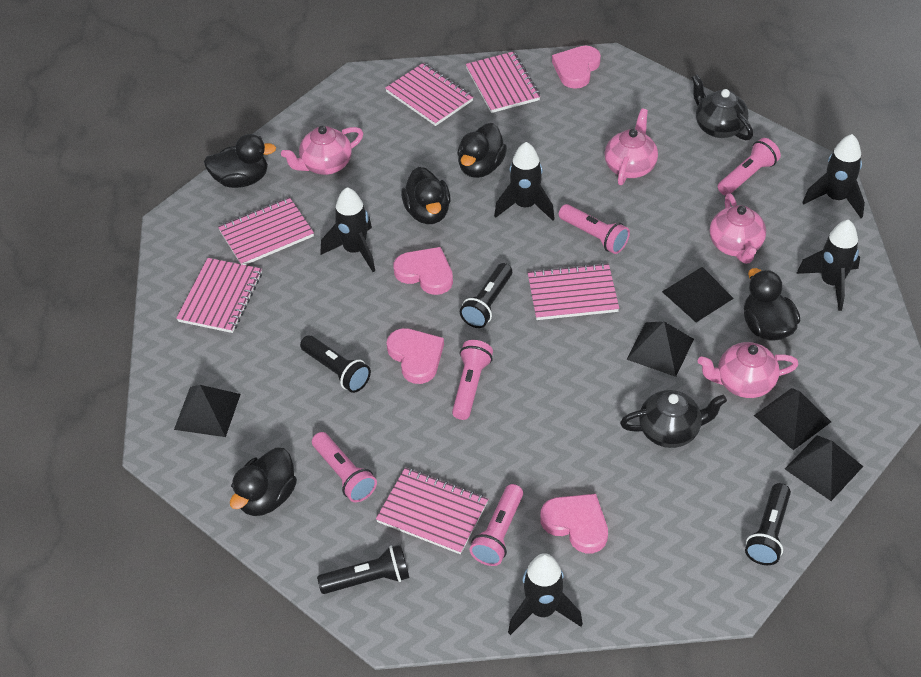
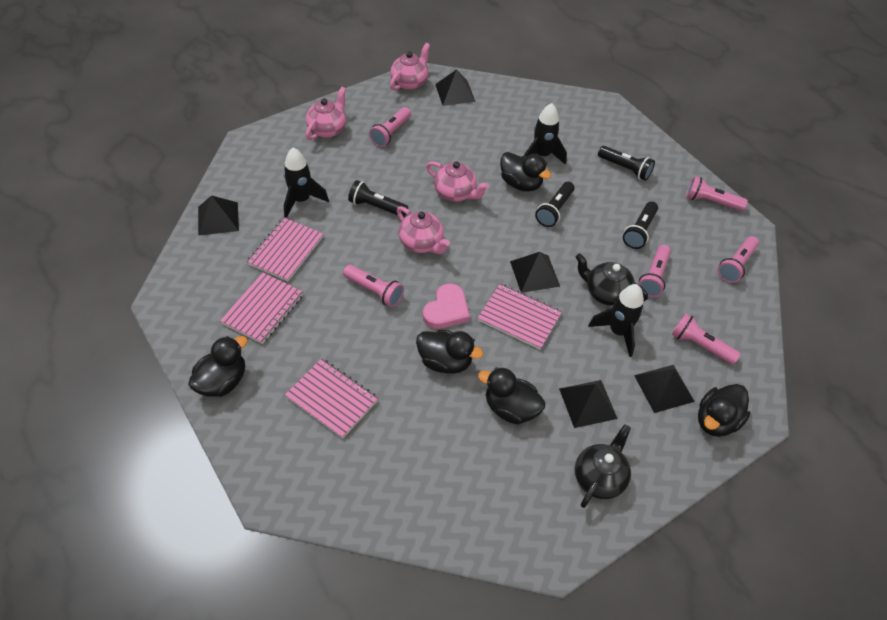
black rocket: 5 -> 3
pink flashlight: 5 -> 6
pink heart: 4 -> 1
pink notebook: 6 -> 4

